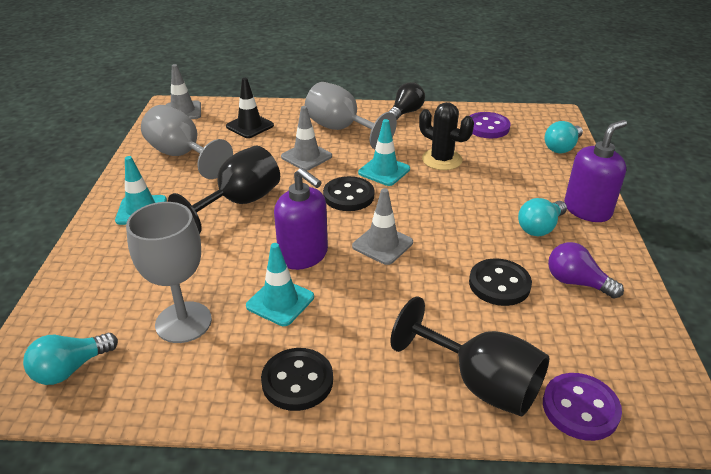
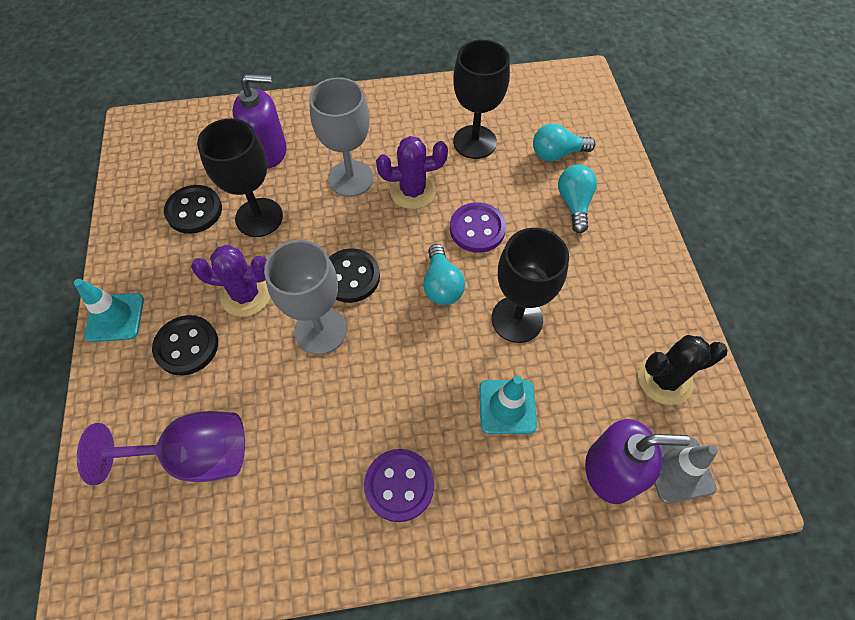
black goblet: 2 -> 3
black light bulb: 1 -> 0
black traffic cone: 1 -> 0
grey goblet: 3 -> 2
grey traffic cone: 3 -> 1
purple cactus: 0 -> 2
purple goblet: 0 -> 1
purple light bulb: 1 -> 0
turquoise traffic cone: 3 -> 2

